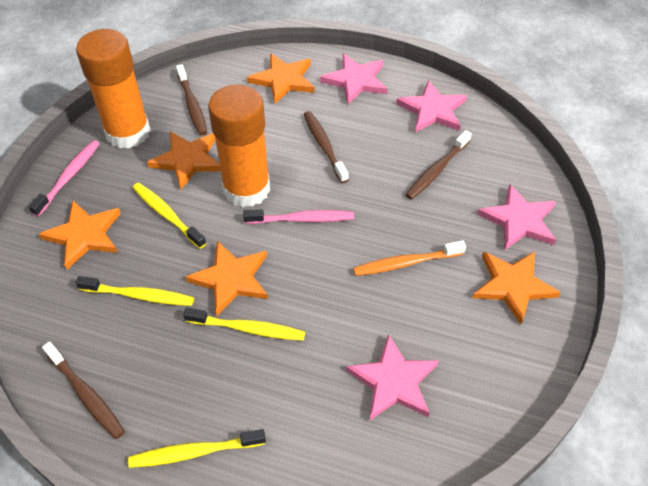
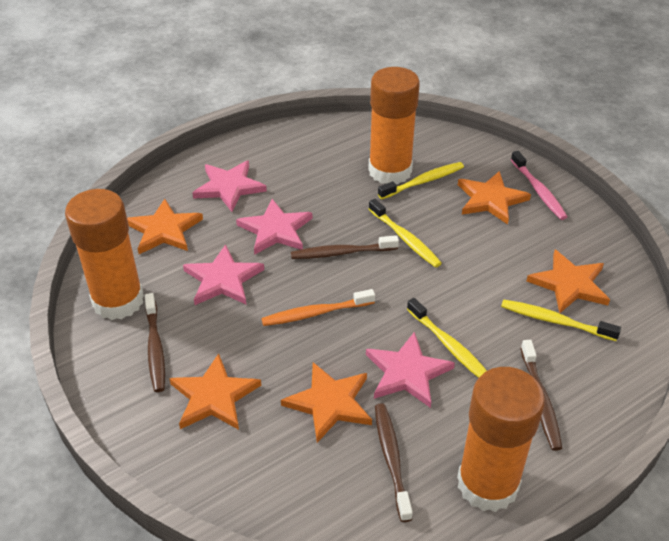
orange glue stick: 2 -> 3
pink toothbrush: 2 -> 1

